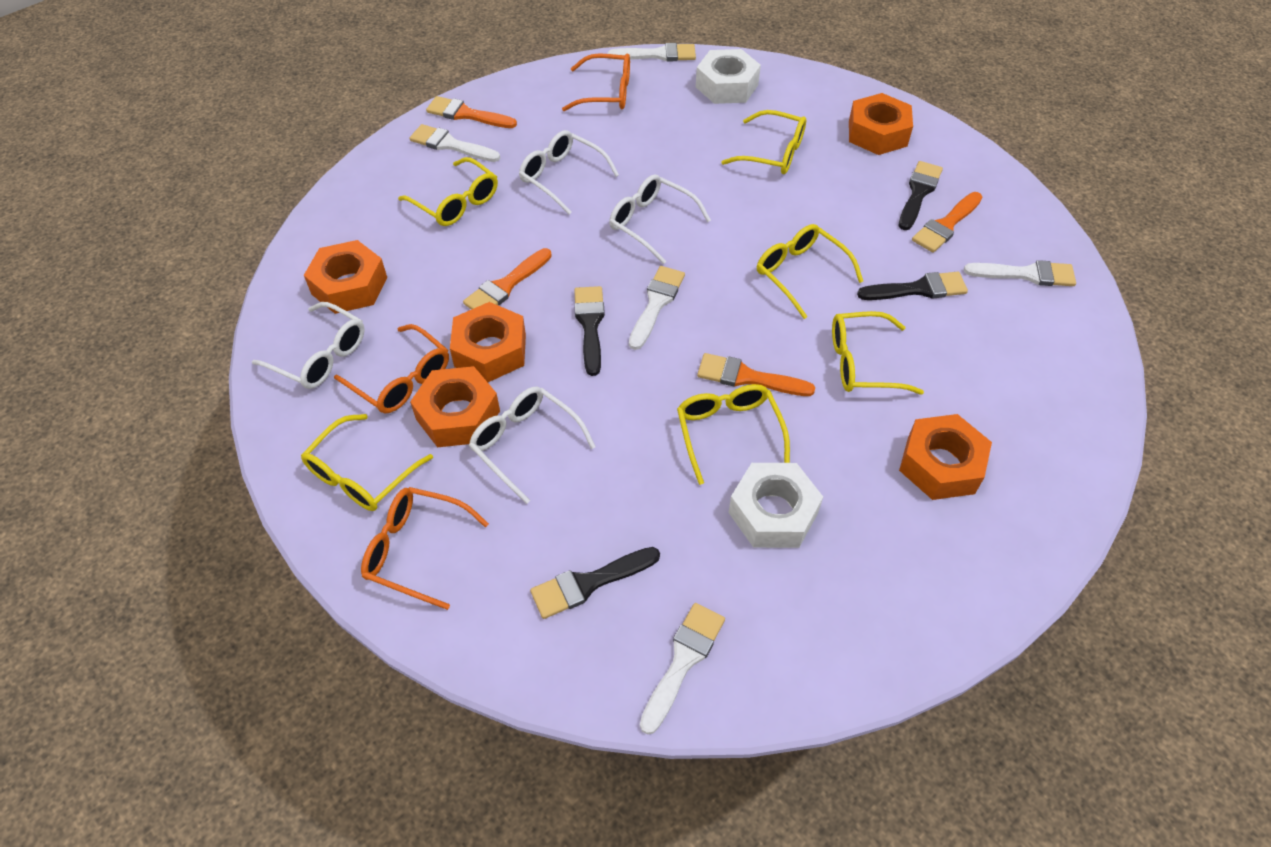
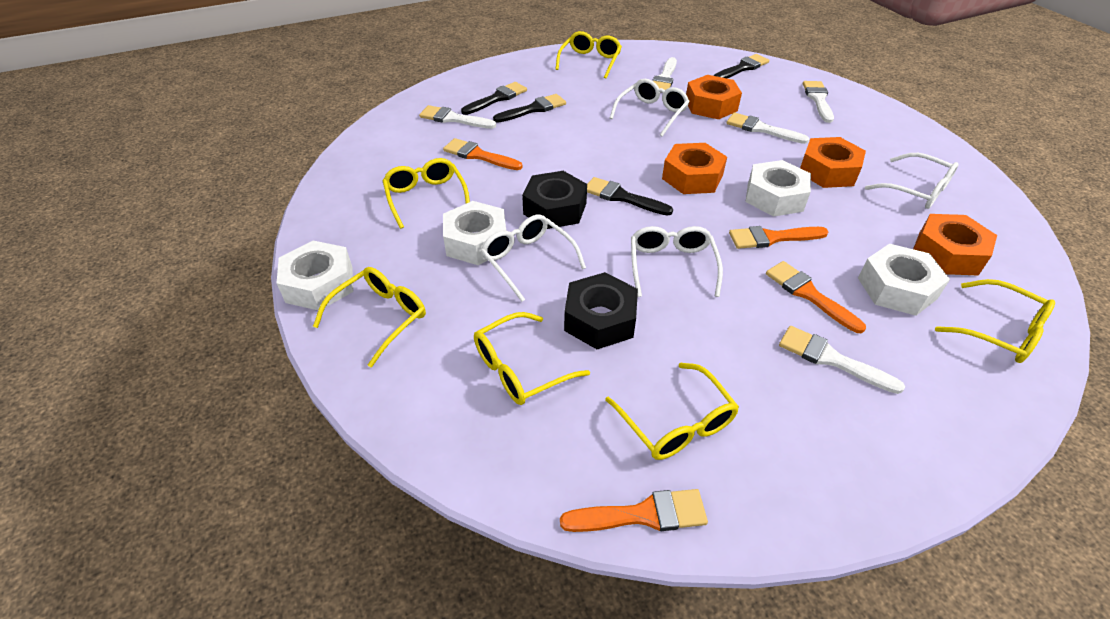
black nut: 0 -> 2
orange glasses: 3 -> 0
orange nut: 5 -> 4
white nut: 2 -> 4

